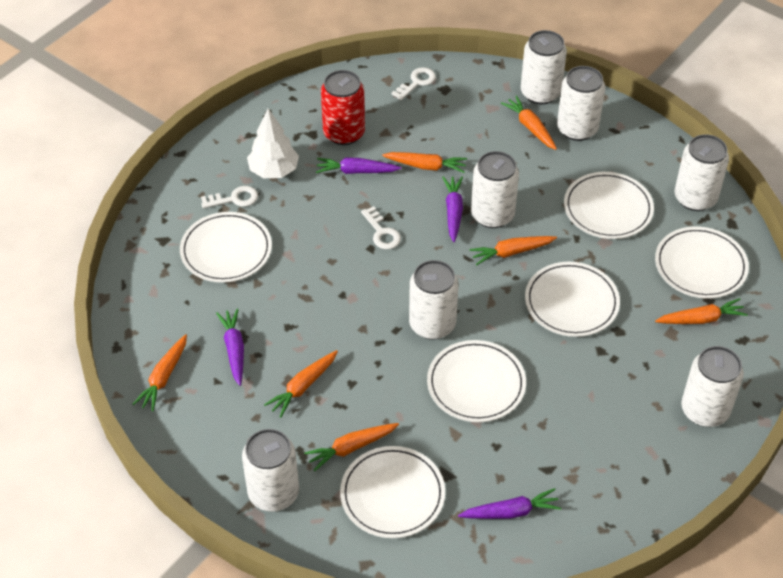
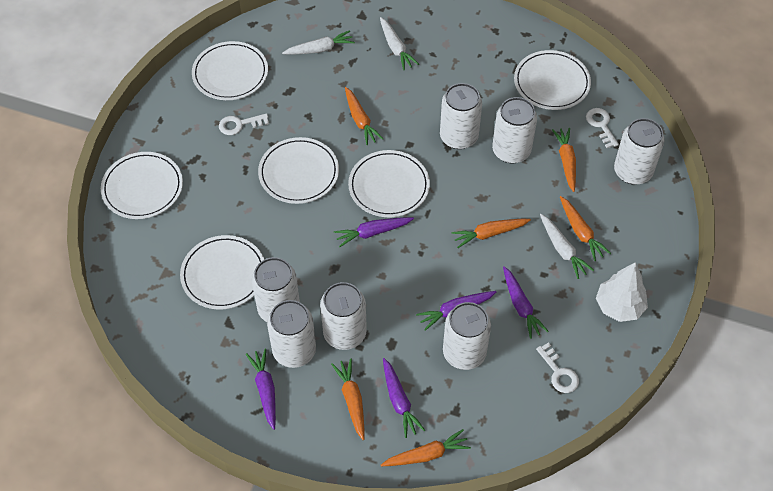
orange carrot: 7 -> 6
purple carrot: 4 -> 5
red can: 1 -> 0
white carrot: 0 -> 3

